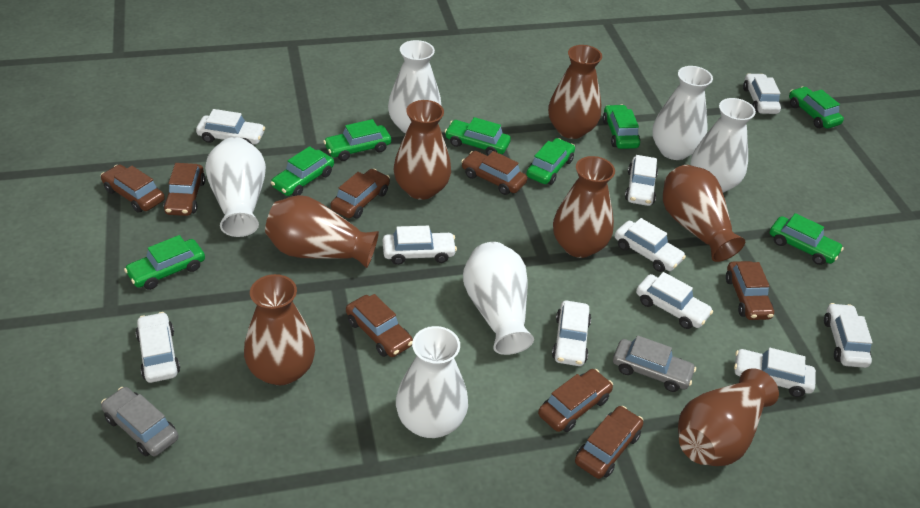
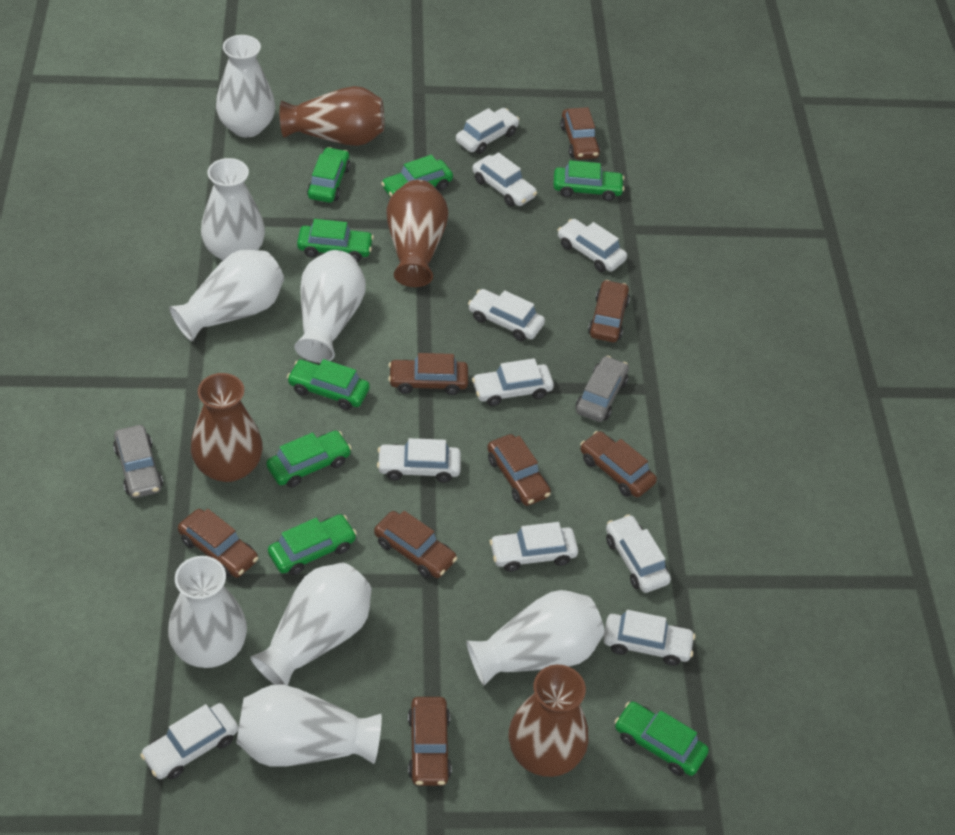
brown vase: 7 -> 4
white vase: 6 -> 8

